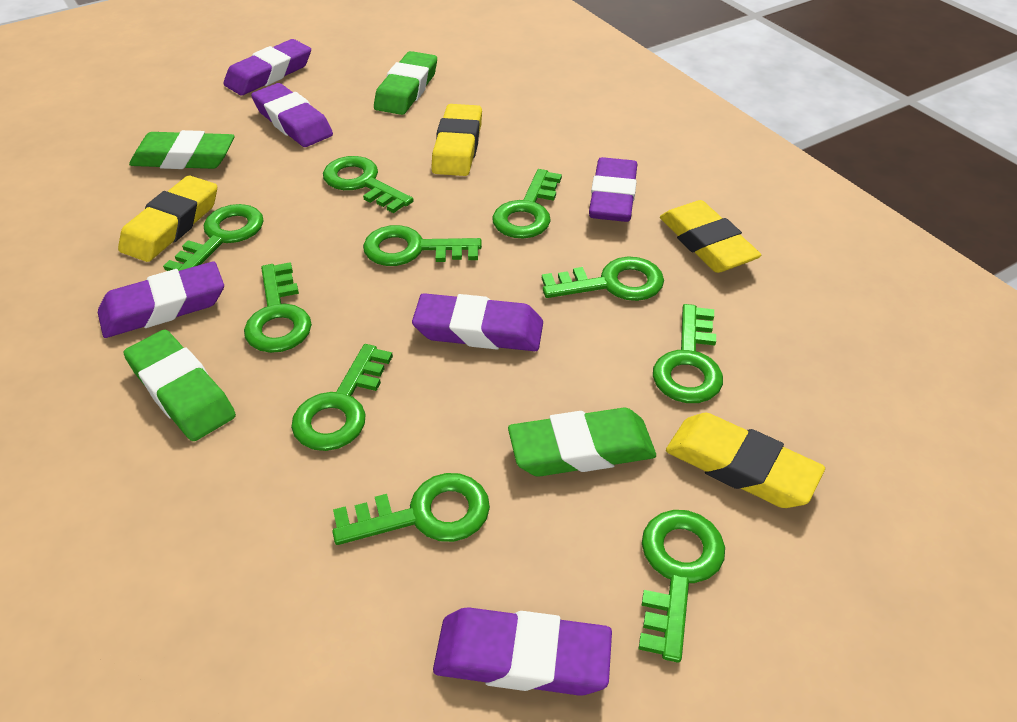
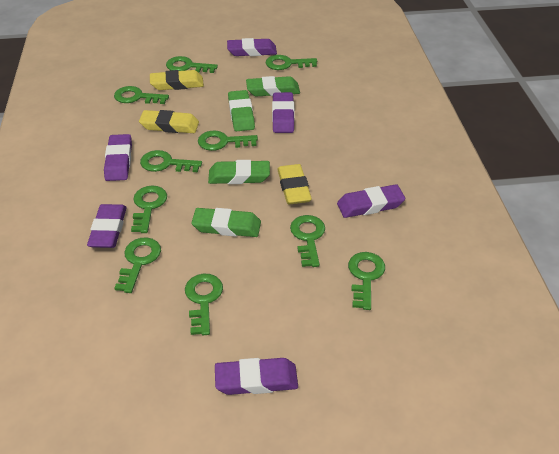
yellow eraser: 4 -> 3

